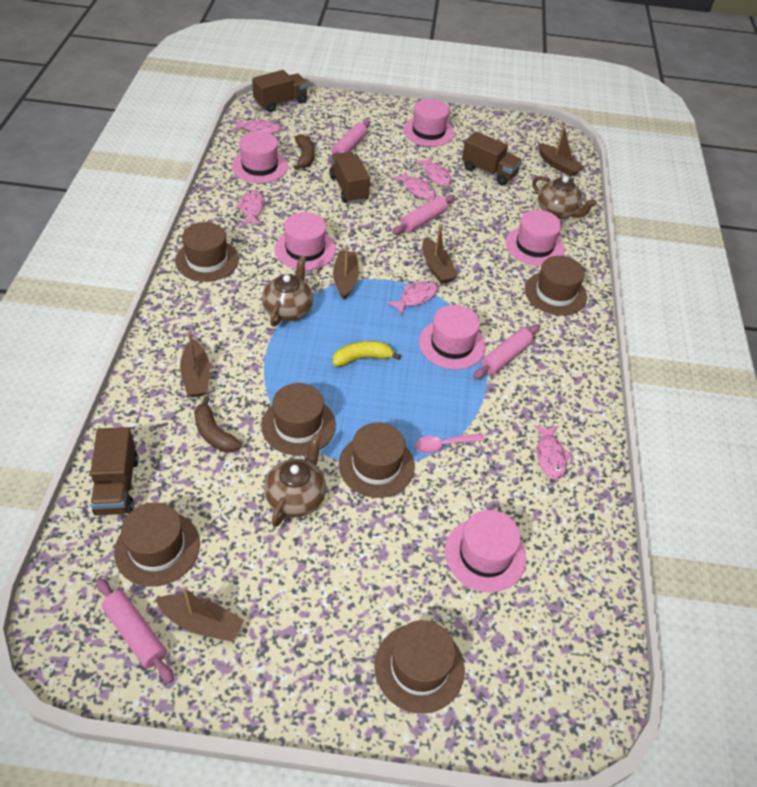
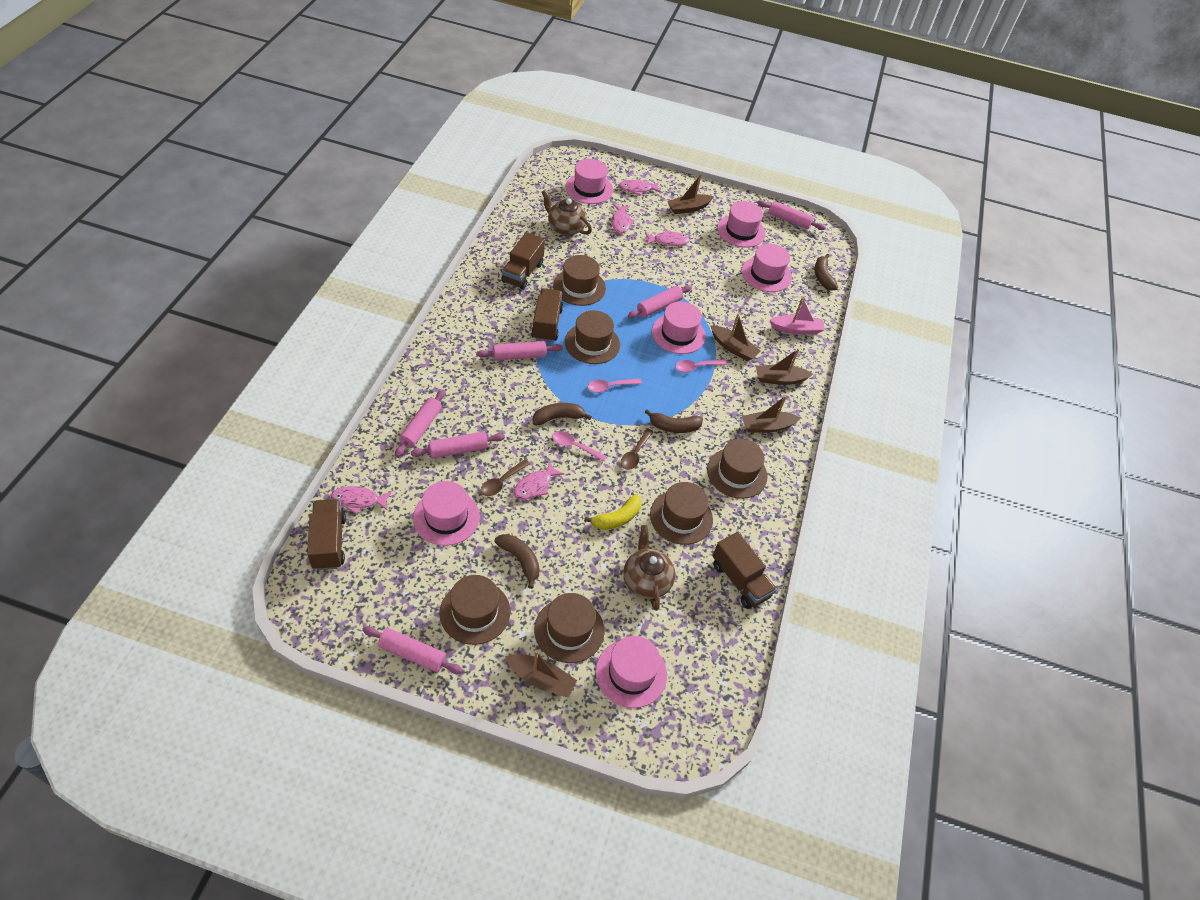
brown banana: 2 -> 4
brown spoon: 0 -> 2
brown teapot: 3 -> 2
pink boat: 0 -> 1
pink fish: 6 -> 5
pink rolling pin: 4 -> 6
pink spoon: 1 -> 3

